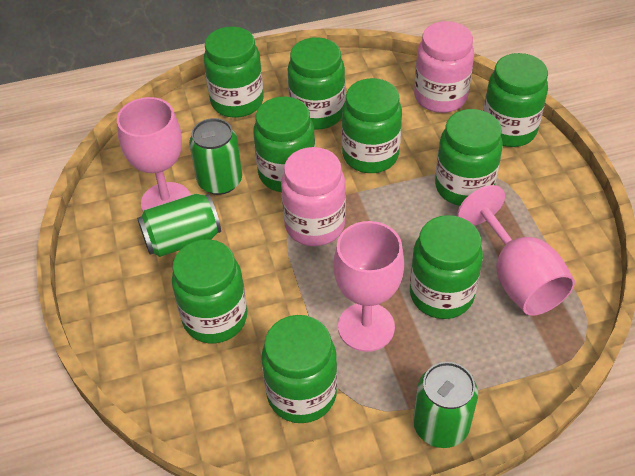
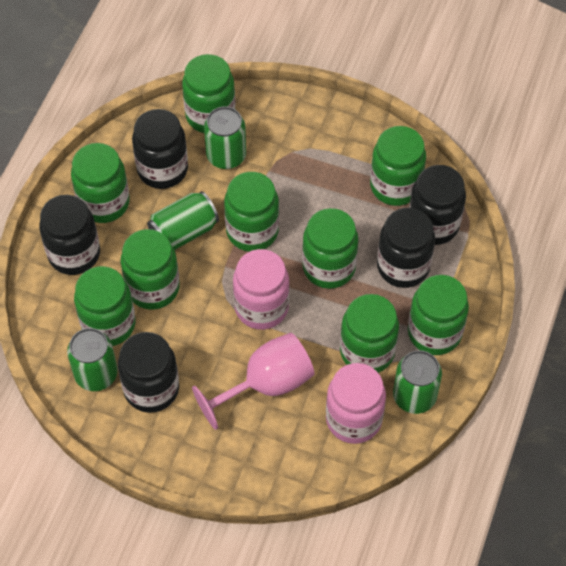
black jar: 0 -> 5
green can: 3 -> 4
pink goblet: 3 -> 1

